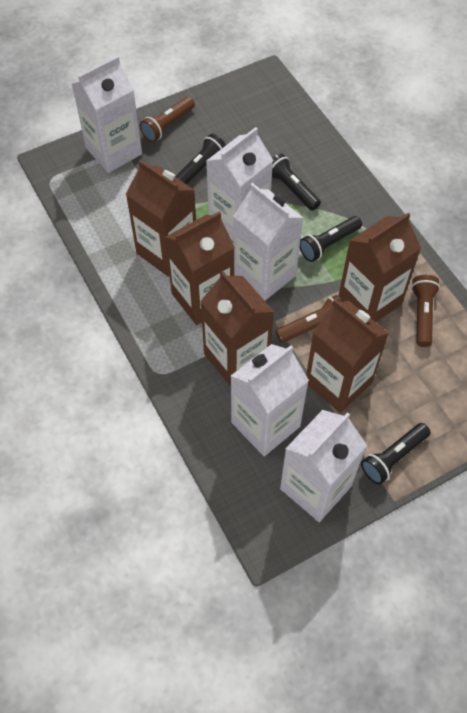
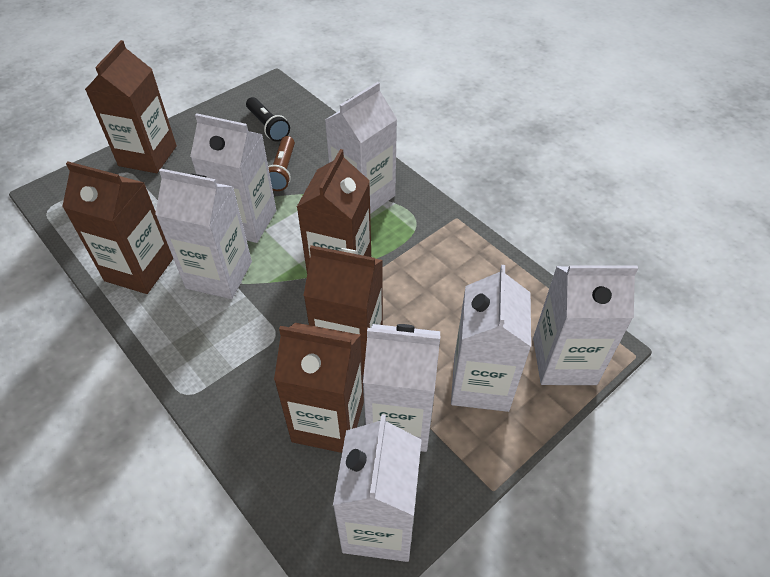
black flashlight: 4 -> 1
brown flashlight: 3 -> 1
white carton: 5 -> 7

